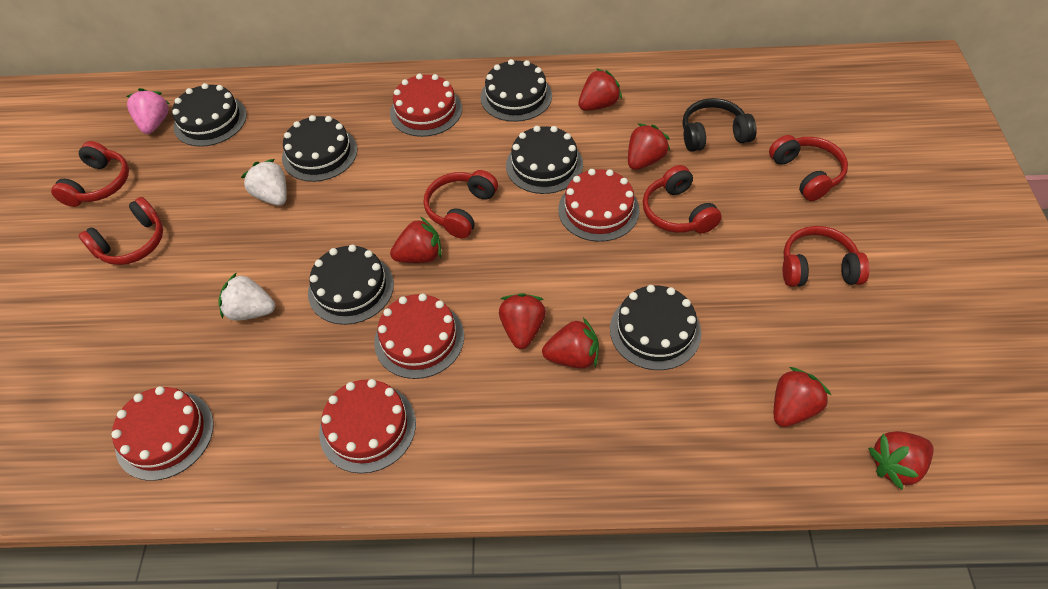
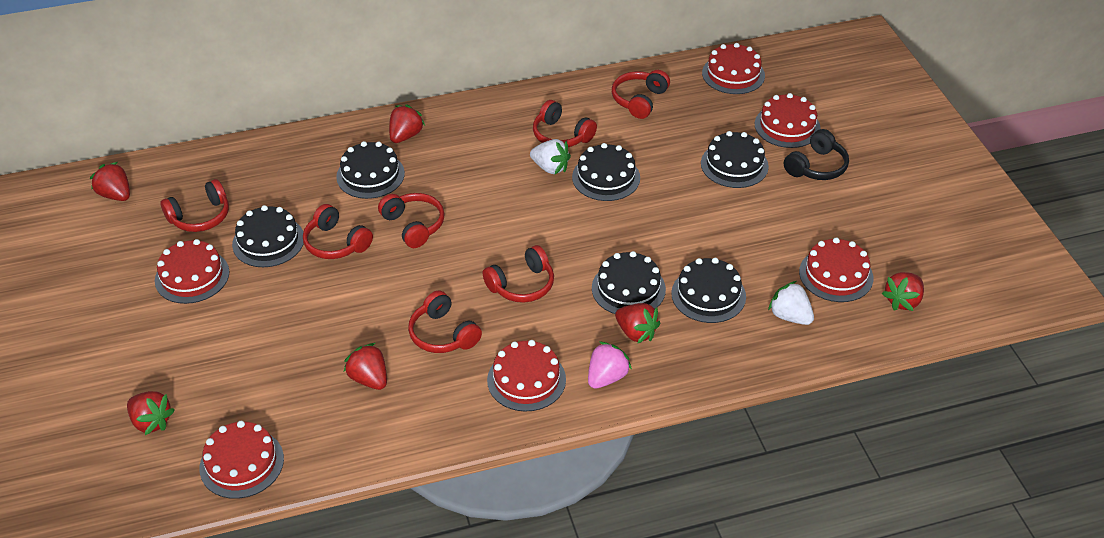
red cake: 5 -> 6
red headphones: 6 -> 7
red strawberry: 7 -> 6

